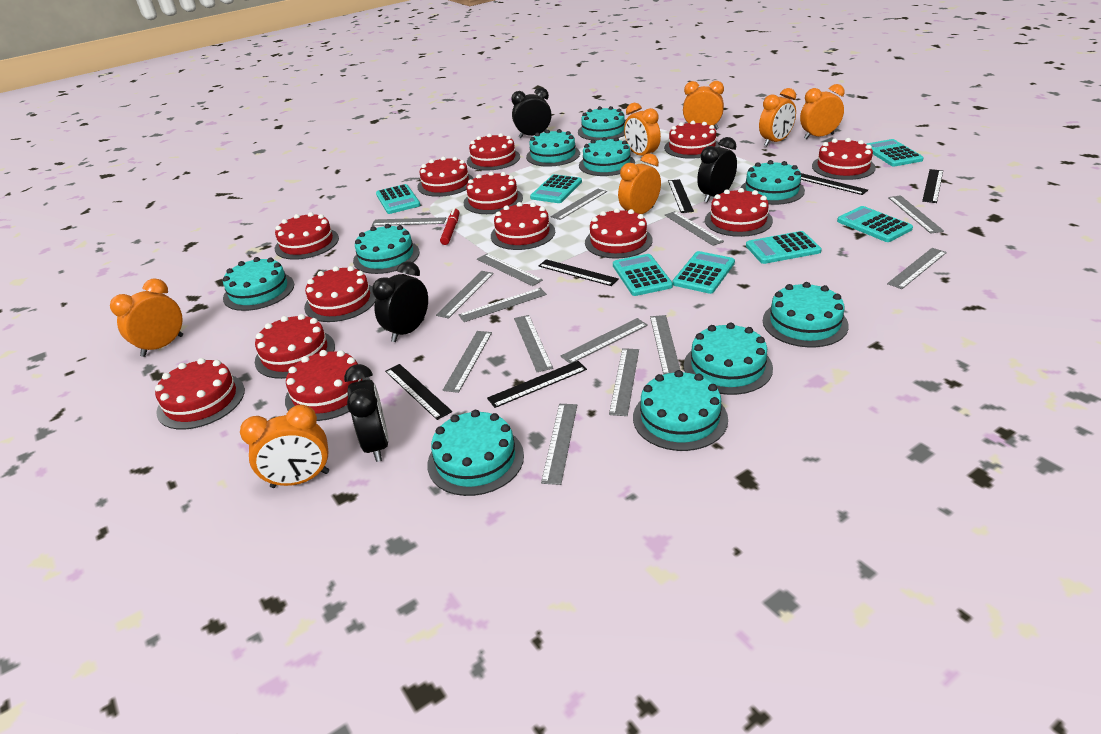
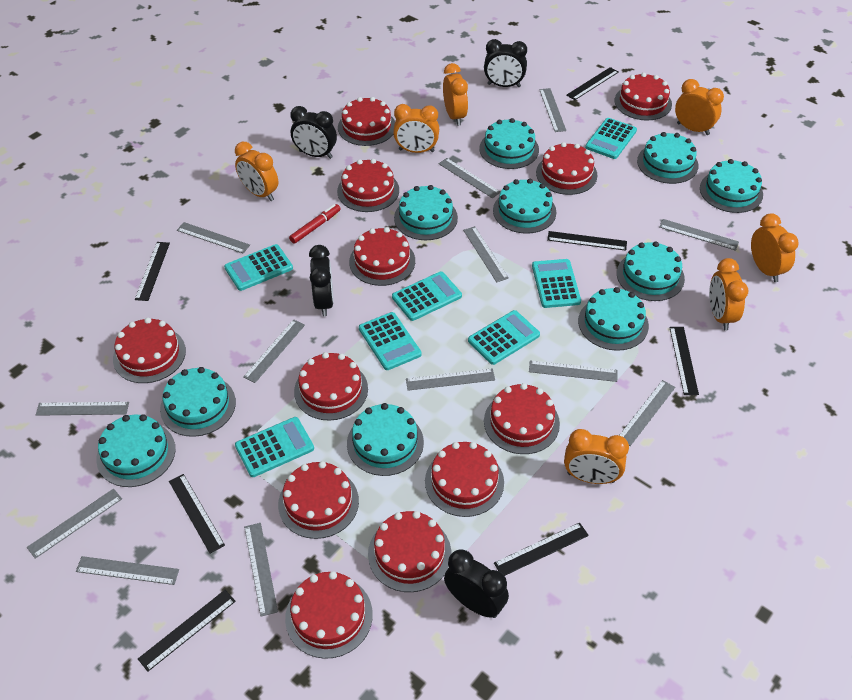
black ruler: 6 -> 7
grey ruler: 14 -> 13
red cake: 13 -> 12

